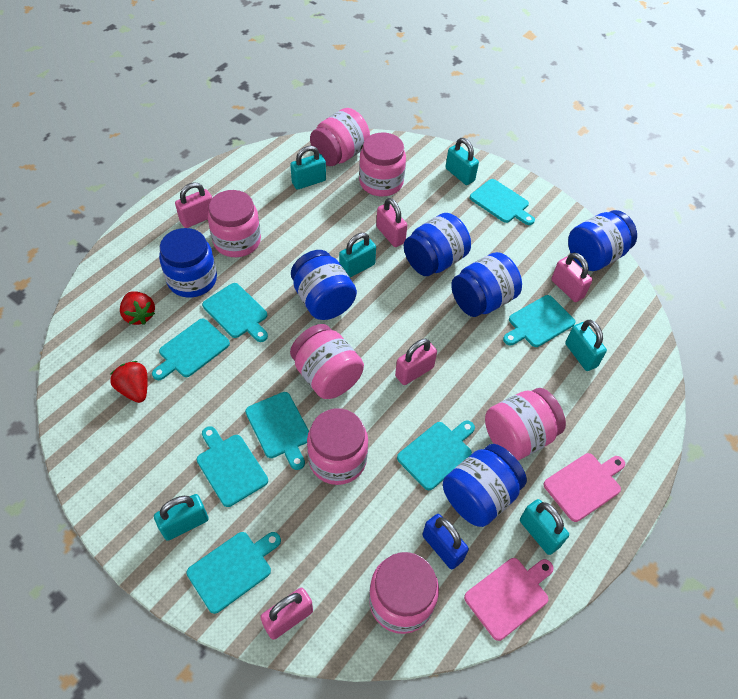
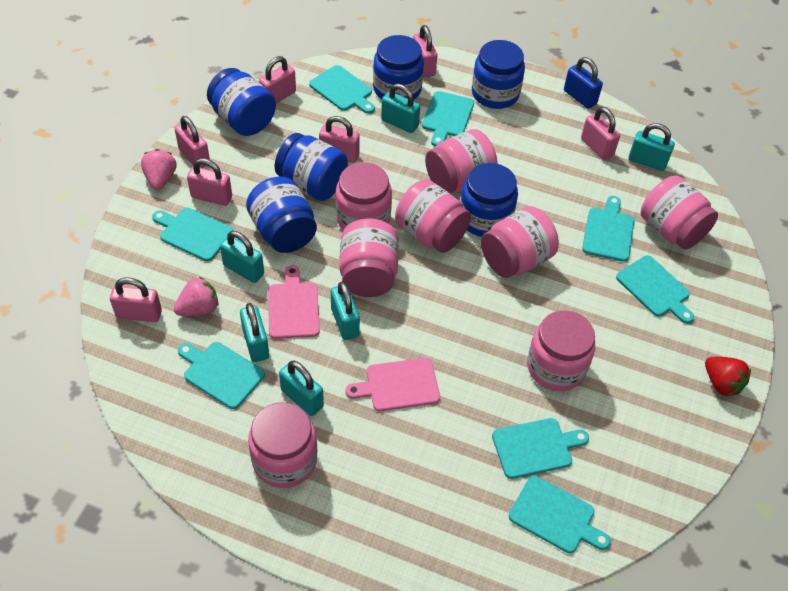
pink jar: 7 -> 8
pink padlock: 5 -> 7
pink strawberry: 0 -> 2
red strawberry: 2 -> 1

